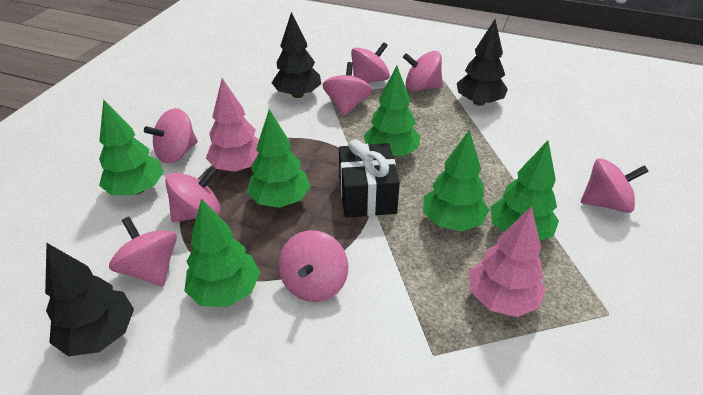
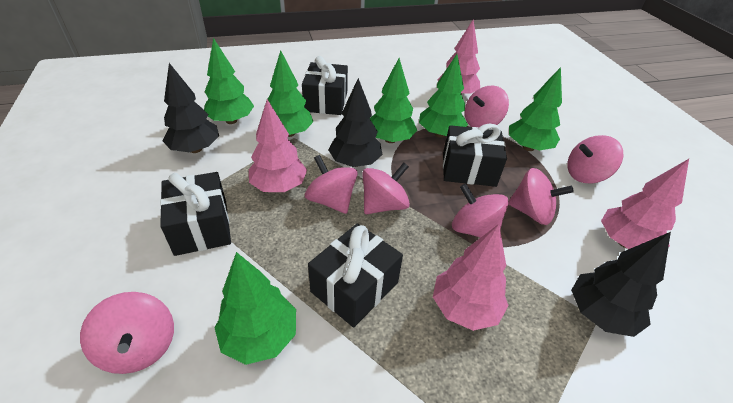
black gift: 1 -> 4
pink spinning top: 8 -> 7
pink tree: 2 -> 4

